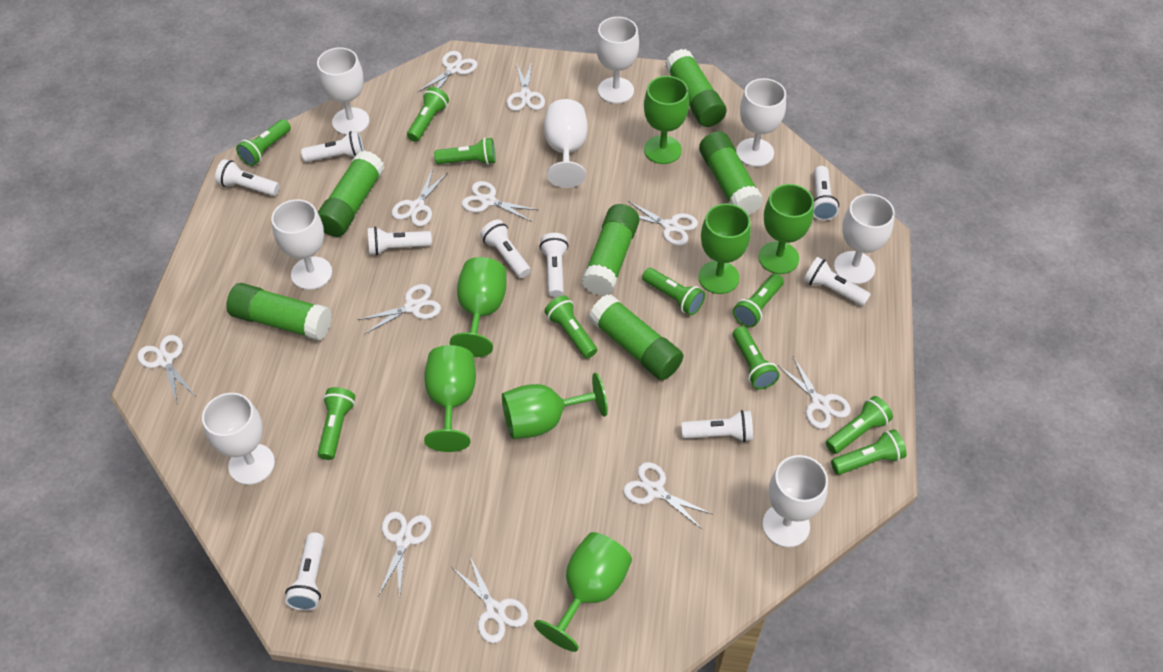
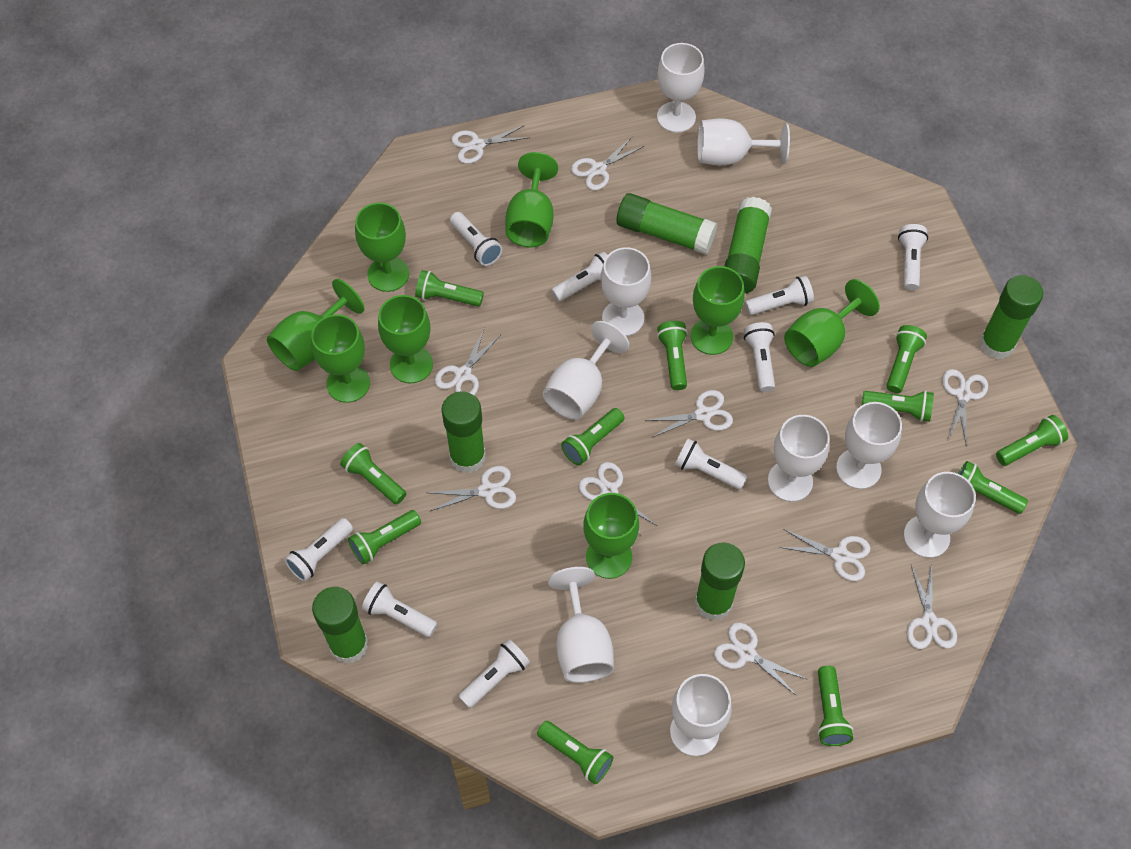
green flashlight: 10 -> 11
green goblet: 7 -> 8
white goblet: 8 -> 9
white scissors: 11 -> 10

